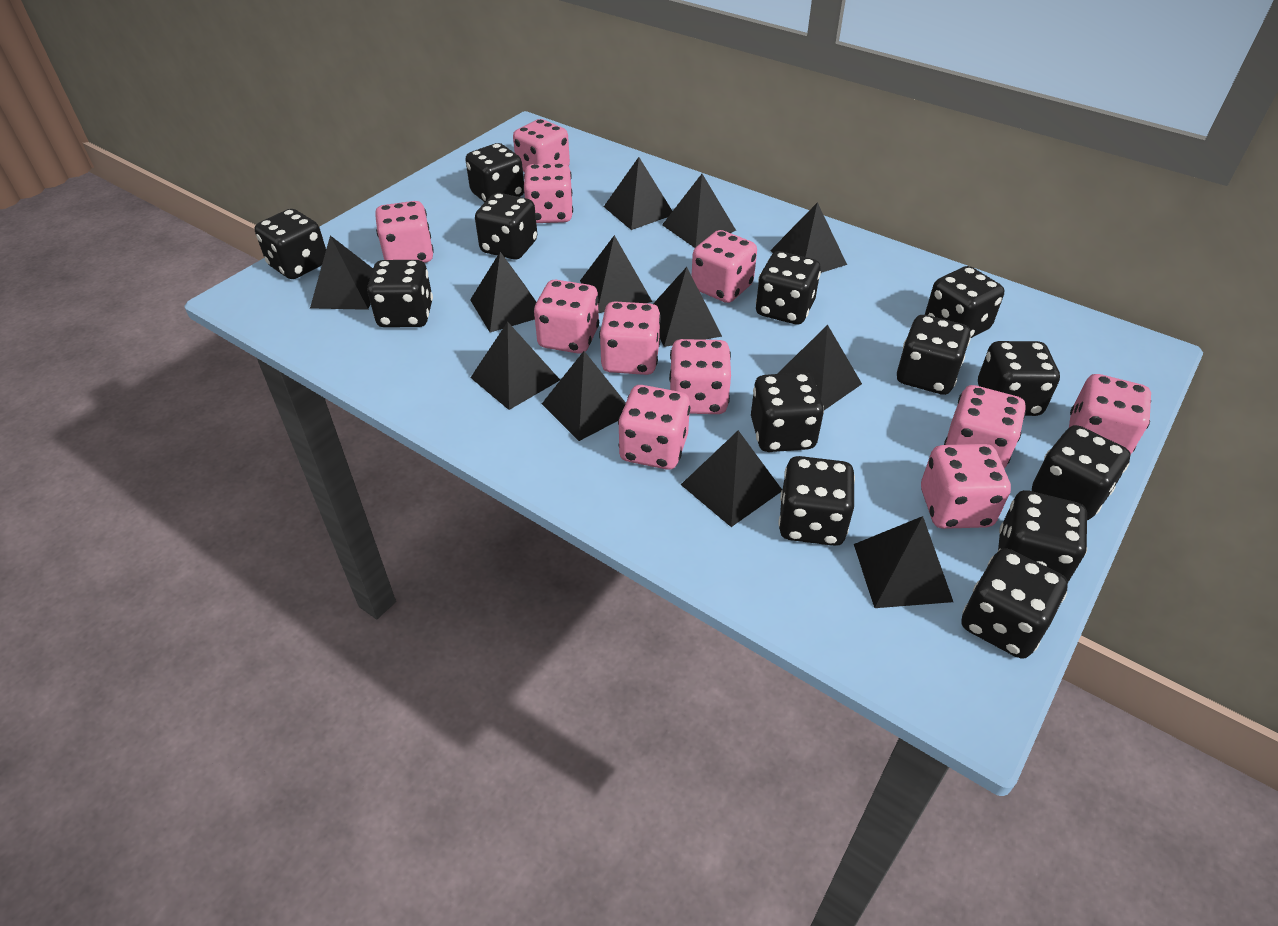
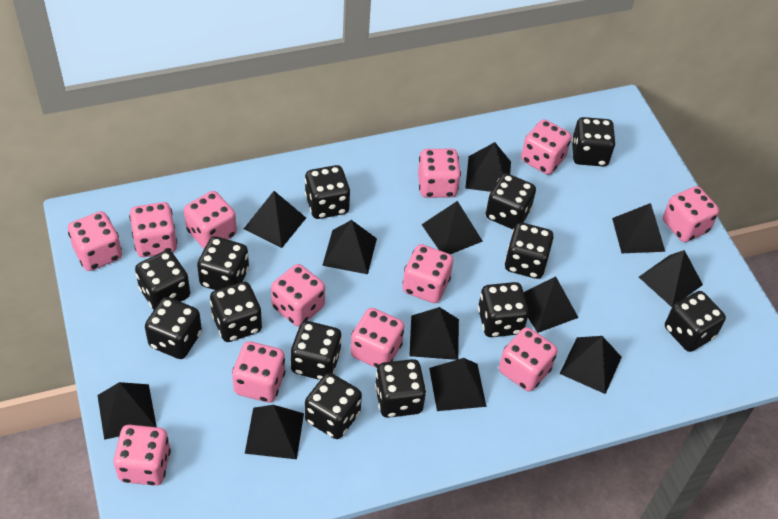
pink dice: 11 -> 12

